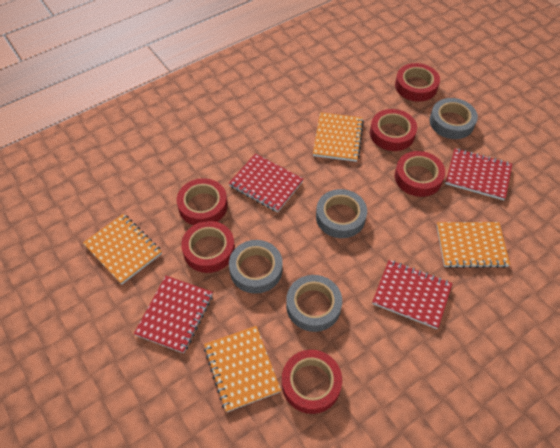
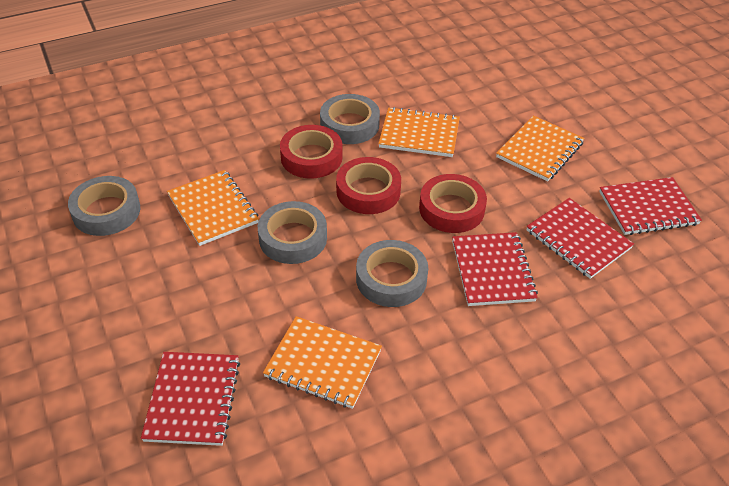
red tape: 6 -> 3

